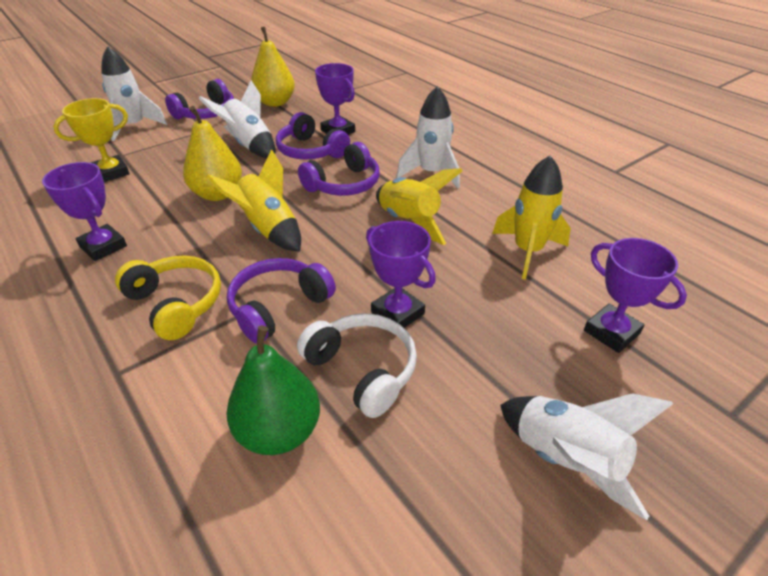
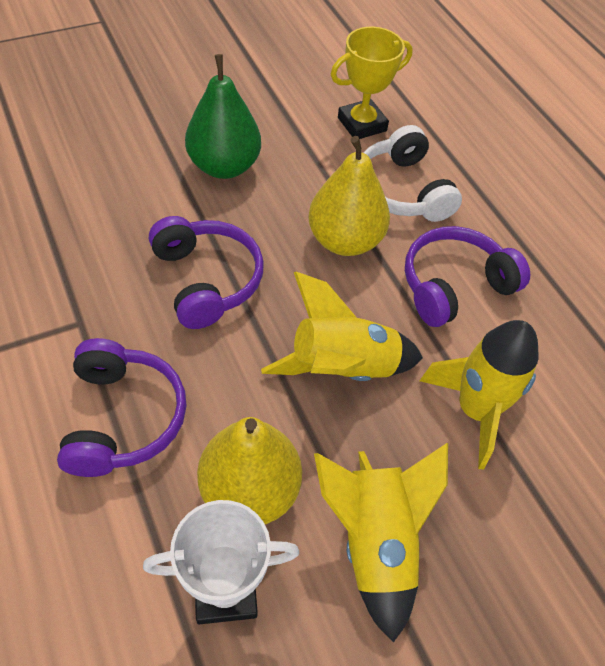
purple headphones: 4 -> 3
purple trophy: 4 -> 0
white rocket: 4 -> 0
white trophy: 0 -> 1
yellow headphones: 1 -> 0

